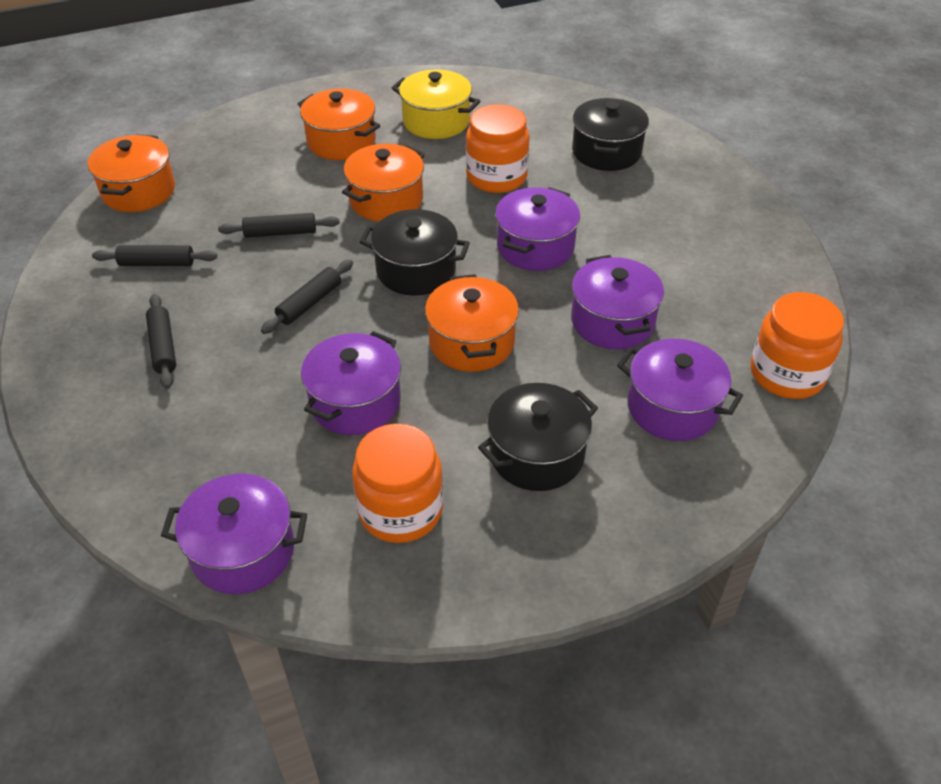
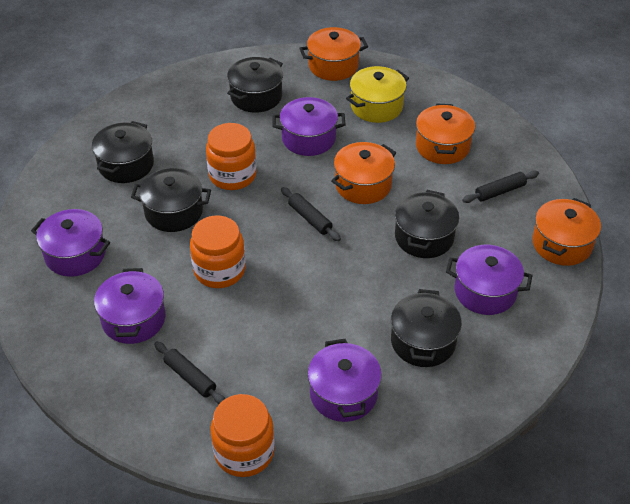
black pot: 3 -> 5
black rolling pin: 4 -> 3

